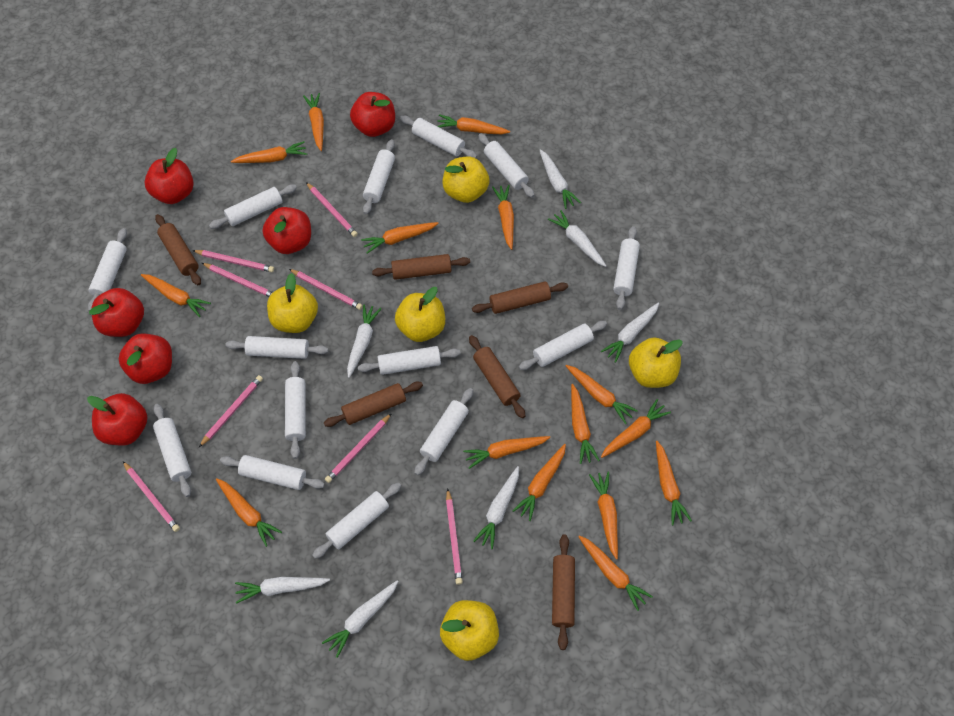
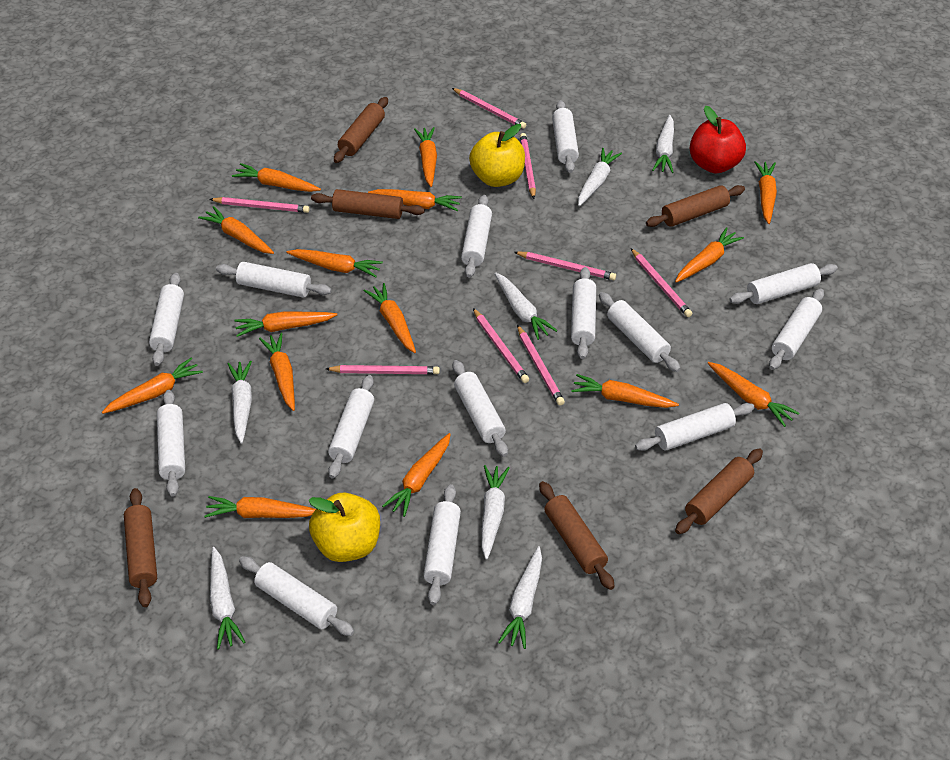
red apple: 6 -> 1
yellow apple: 5 -> 2

